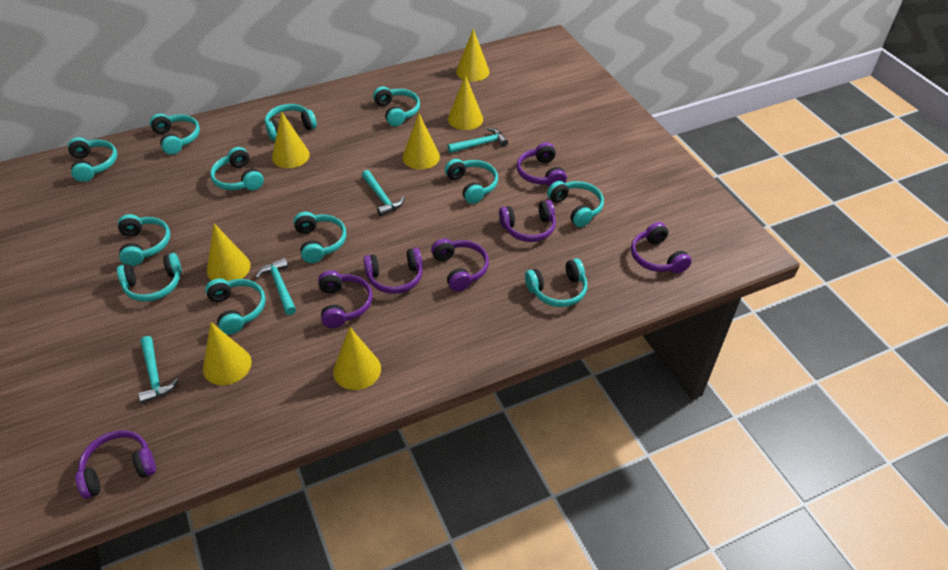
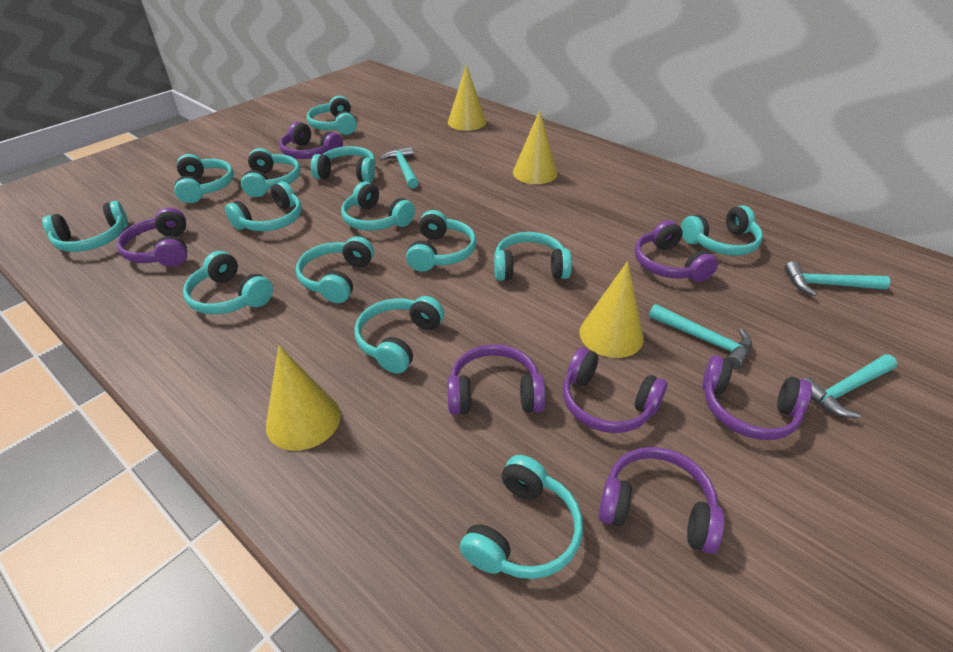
turquoise headphones: 12 -> 14
yellow cone: 7 -> 4

